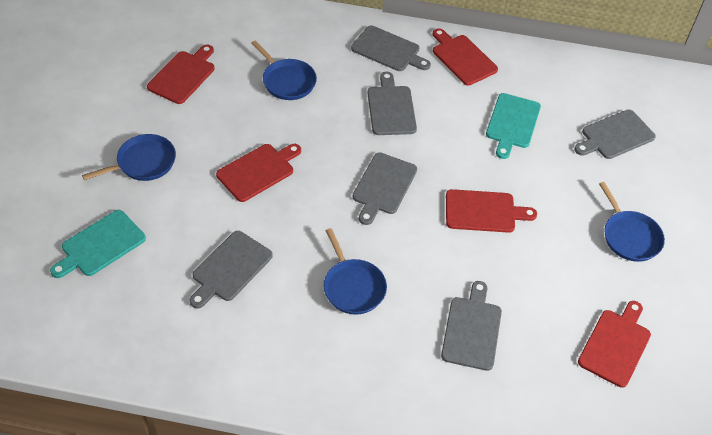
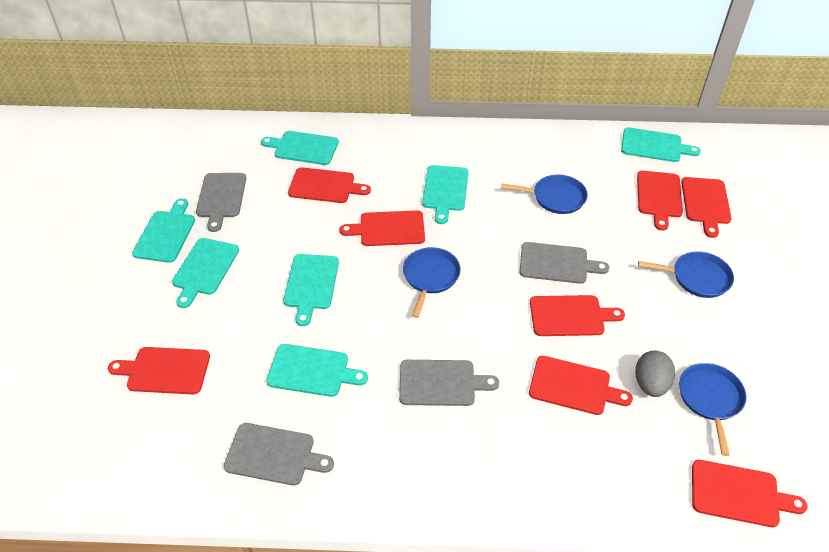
grey cutting board: 6 -> 4
grey egg: 0 -> 1
red cutting board: 5 -> 8
turquoise cutting board: 2 -> 7

